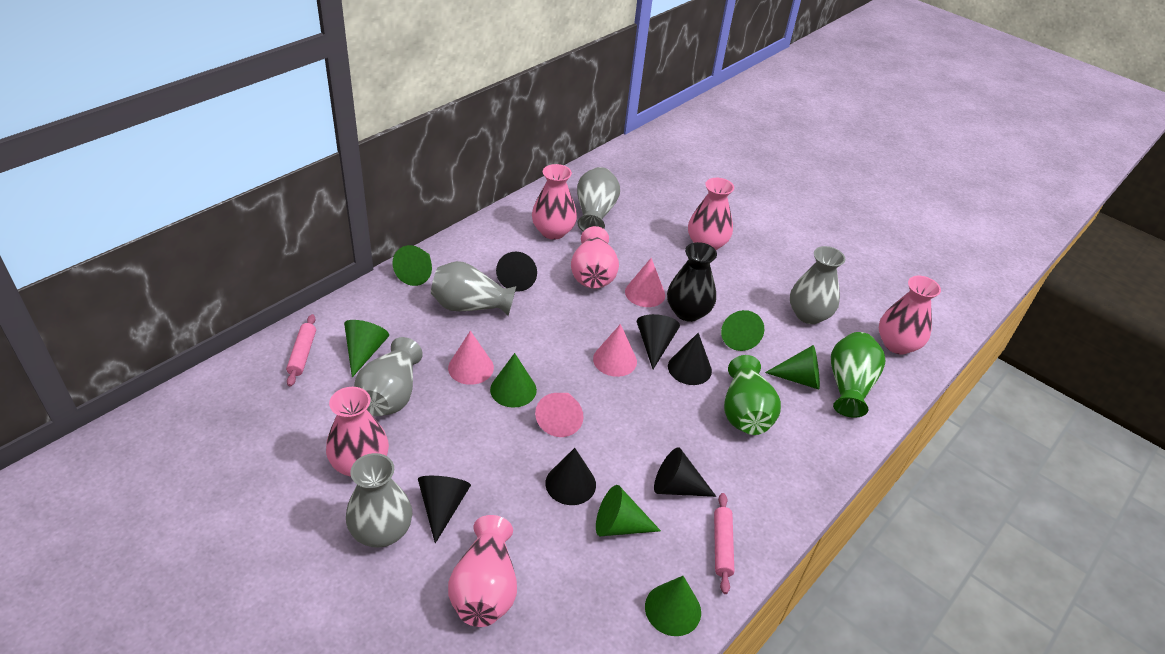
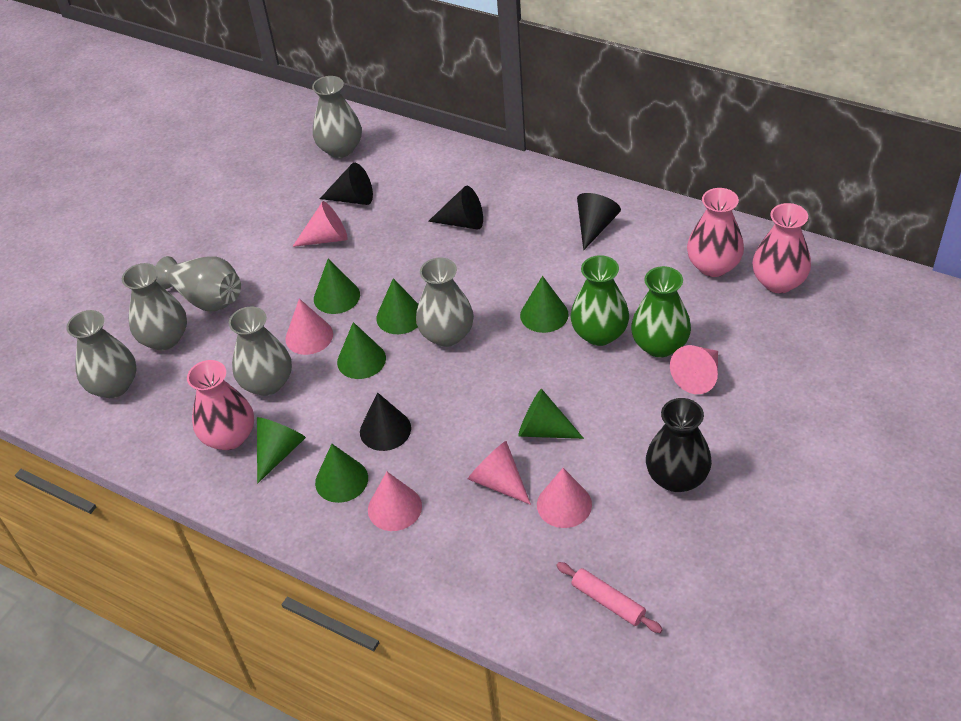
black cone: 6 -> 4
grey vase: 5 -> 6
pink cone: 4 -> 6
pink rolling pin: 2 -> 1
pink vase: 6 -> 3

